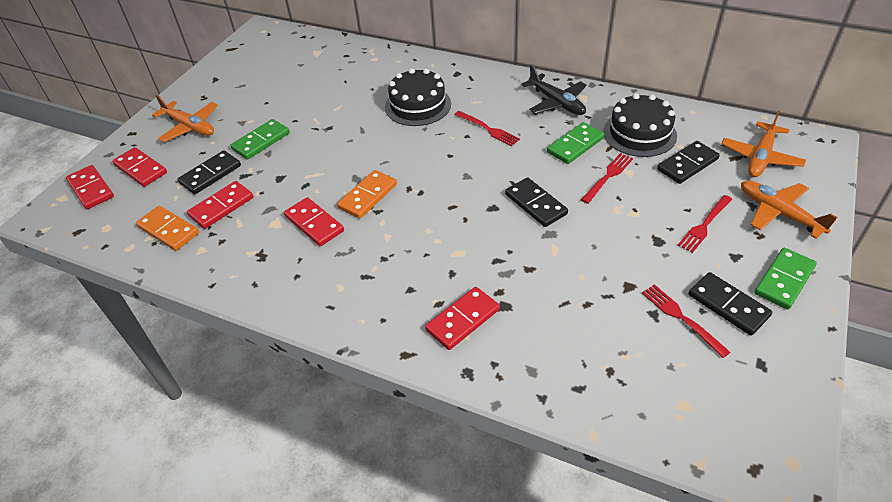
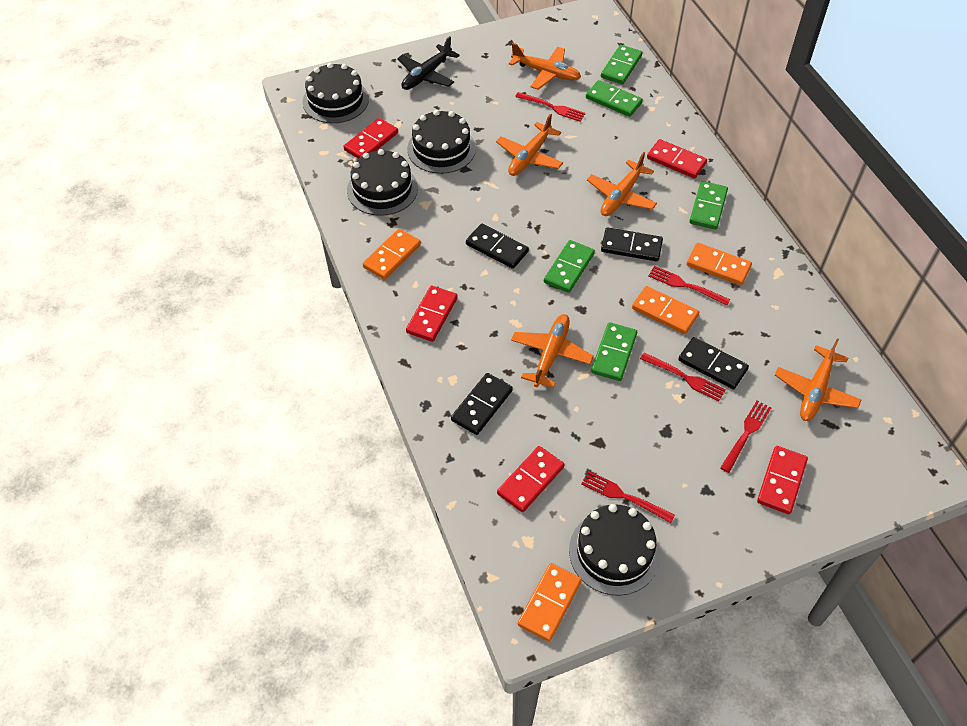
black cake: 2 -> 4
green domino: 3 -> 5
orange domino: 2 -> 4
orange plane: 3 -> 5
red fork: 4 -> 5

